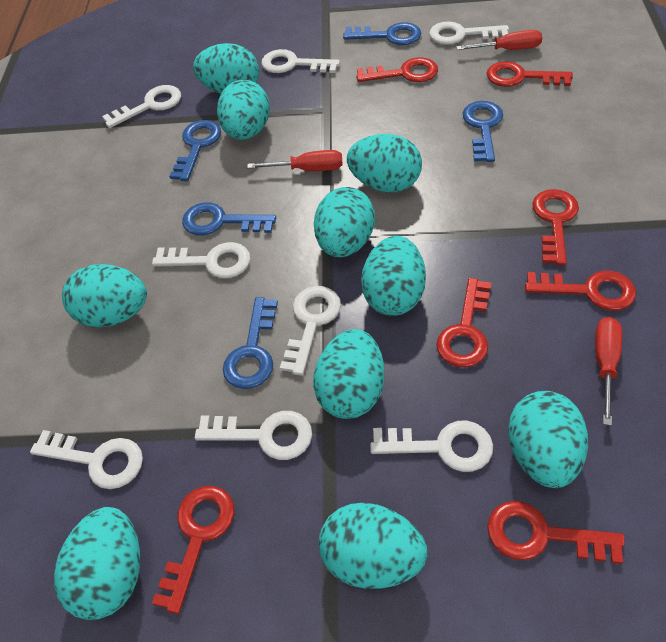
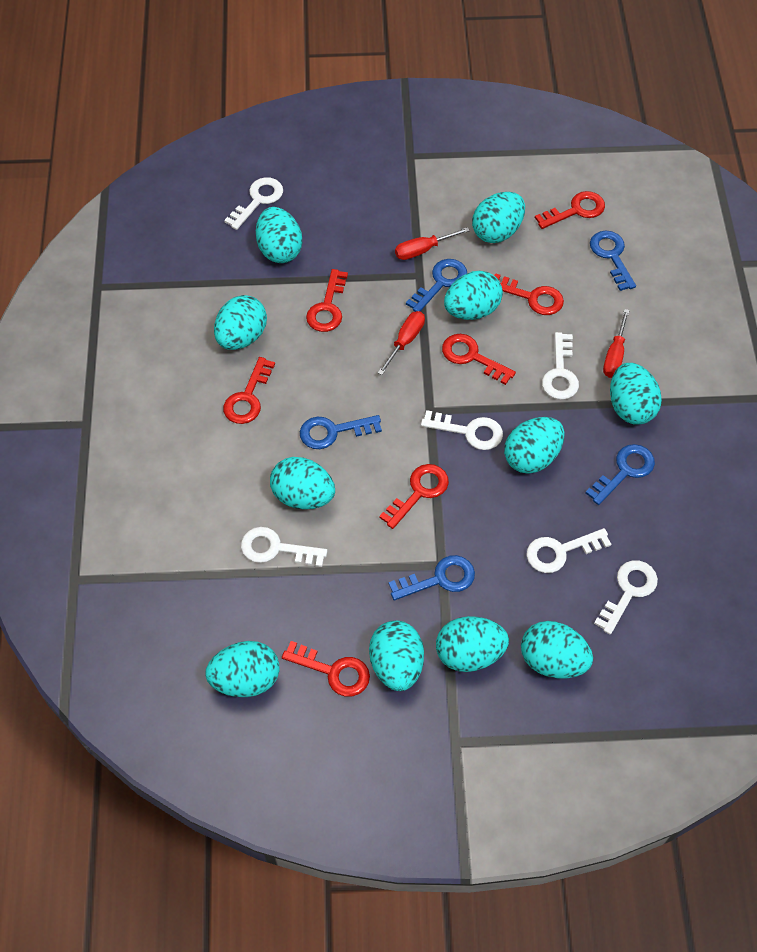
turquoise egg: 10 -> 11
white key: 8 -> 6

